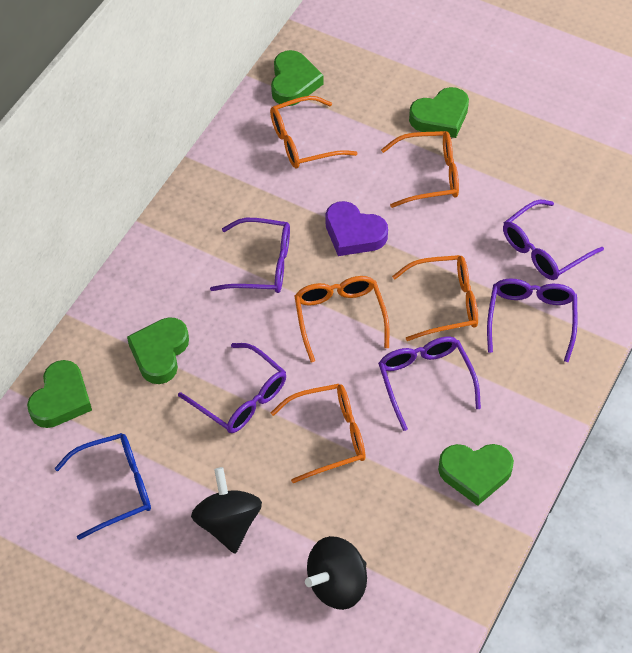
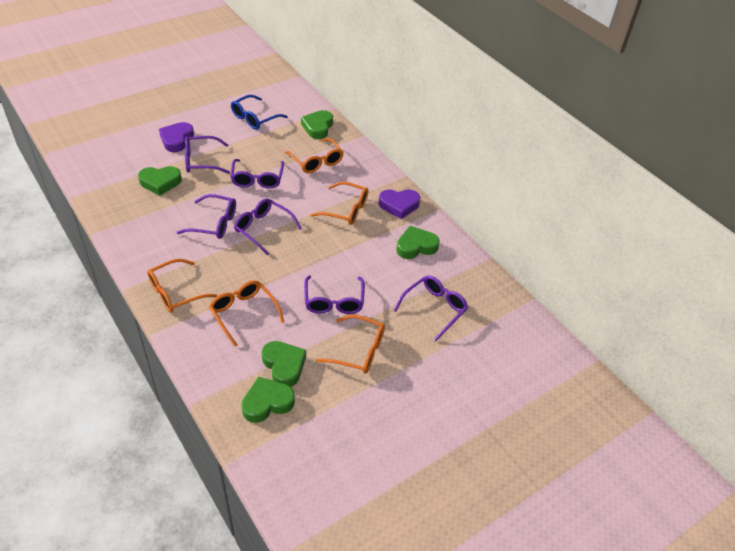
black spinning top: 2 -> 0
purple glasses: 5 -> 6
purple heart: 1 -> 2

